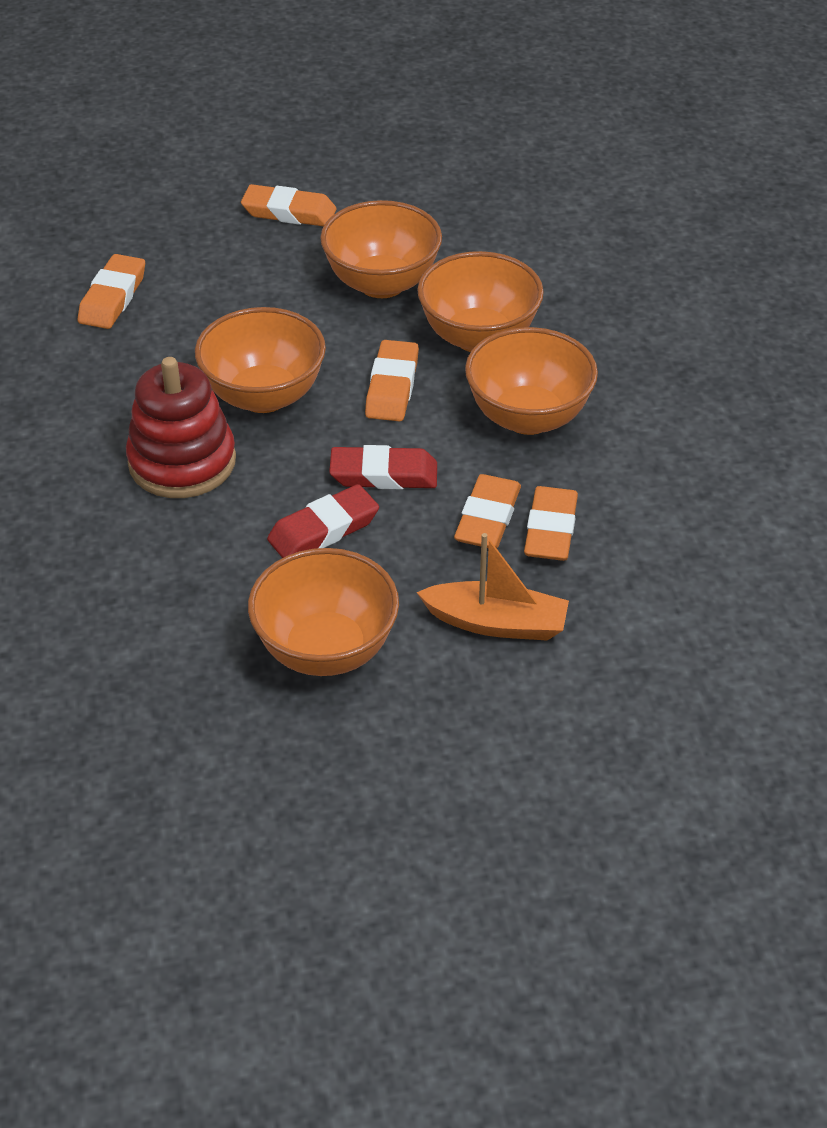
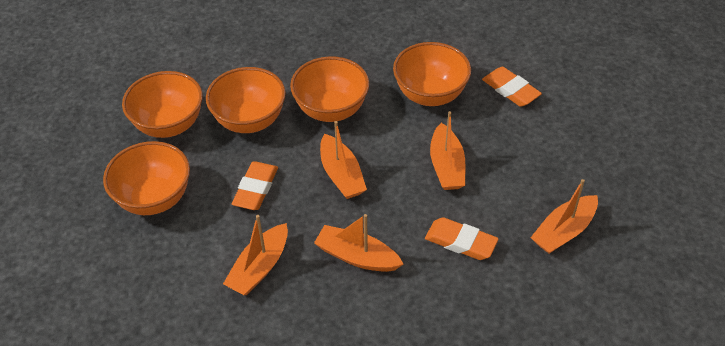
orange boat: 1 -> 5
orange eraser: 5 -> 3
red eraser: 2 -> 0
red stacking toy: 1 -> 0

